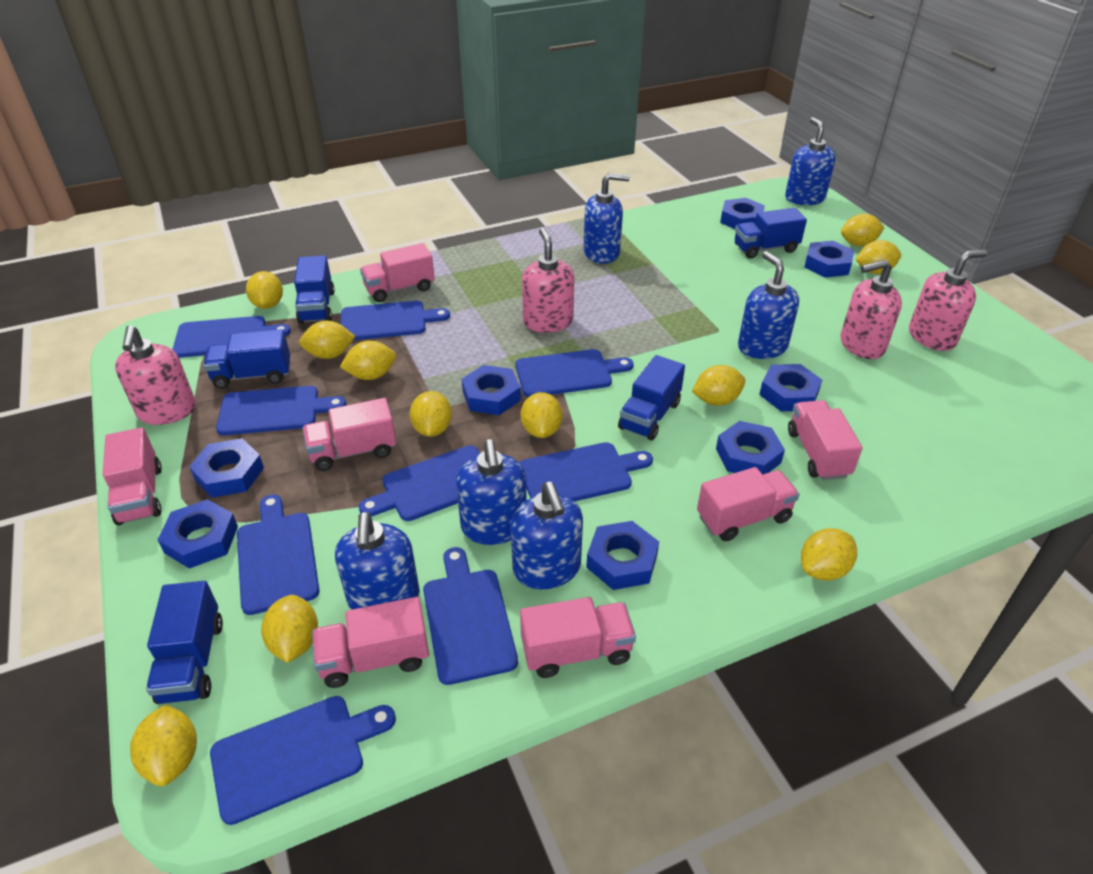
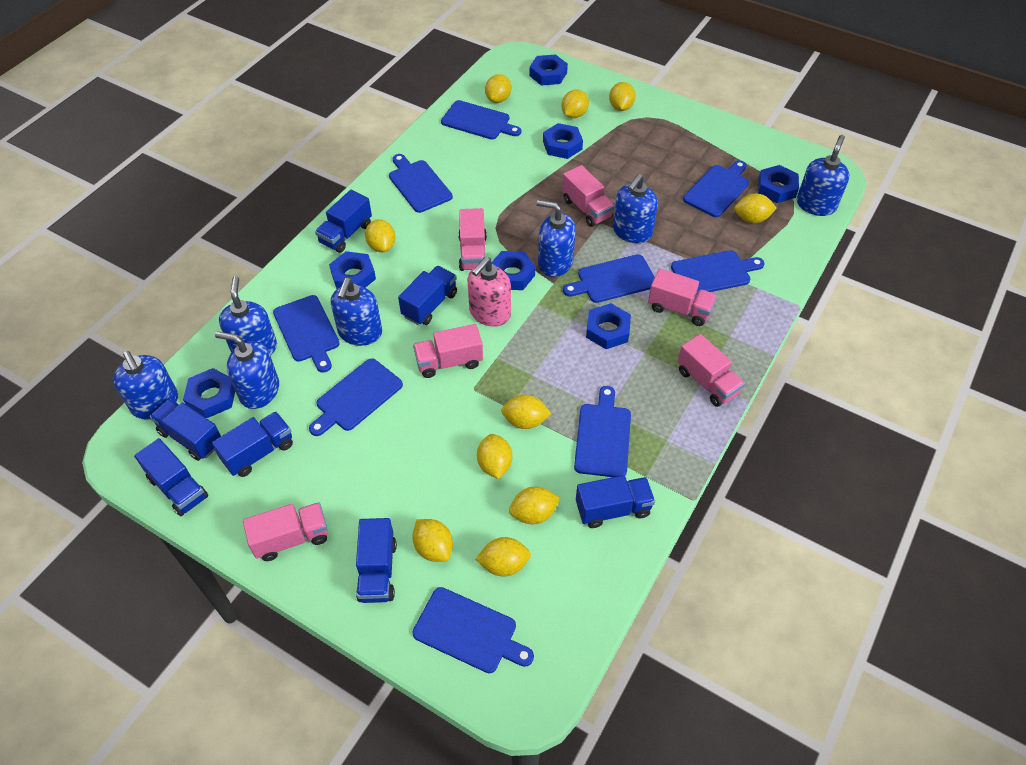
blue nut: 8 -> 7
blue soap dispenser: 6 -> 7
blue truck: 5 -> 7
pink soap dispenser: 4 -> 1
pink truck: 7 -> 6
yellow lemon: 11 -> 10

